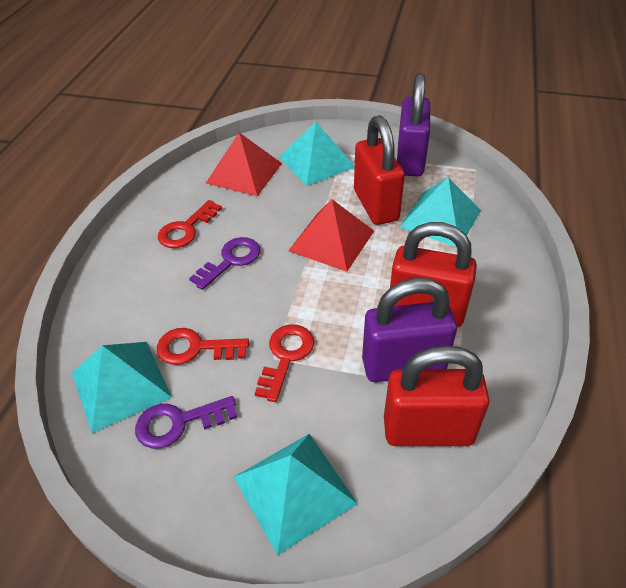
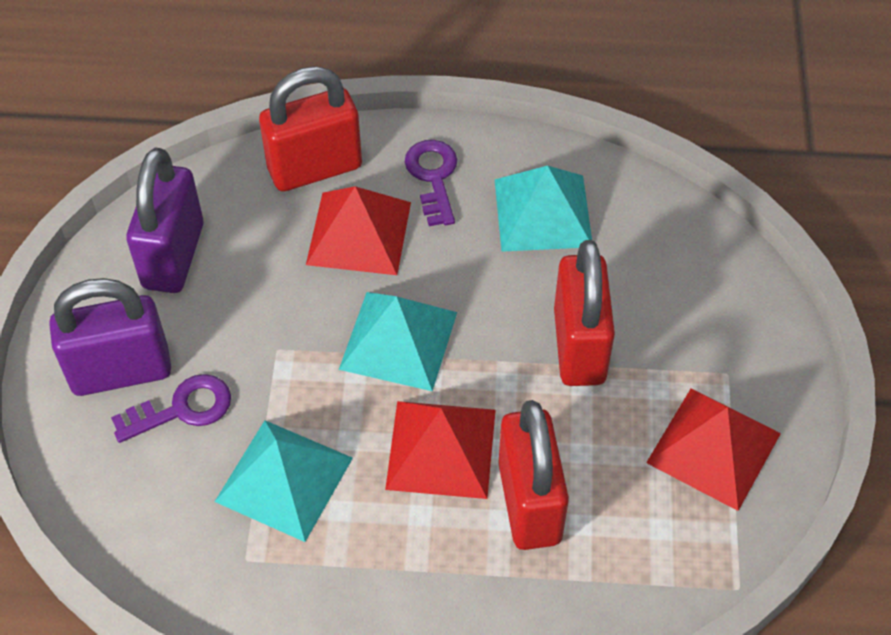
red key: 3 -> 0
red pyramid: 2 -> 3
turquoise pyramid: 4 -> 3

